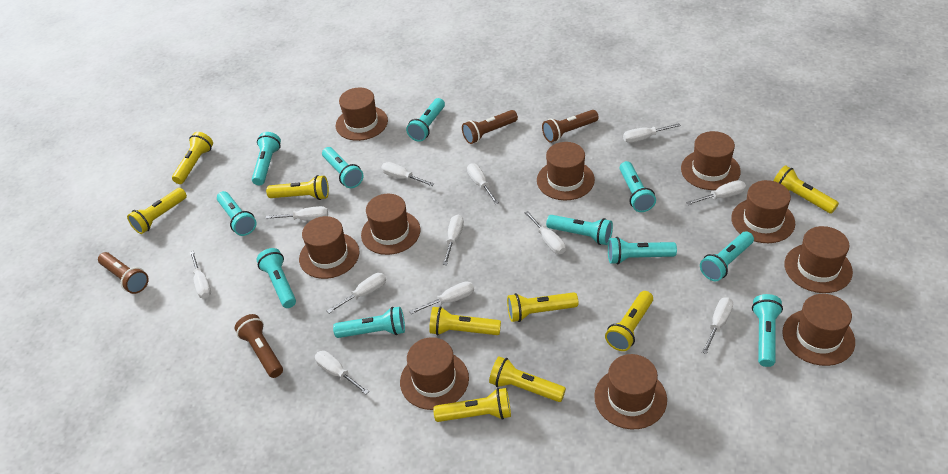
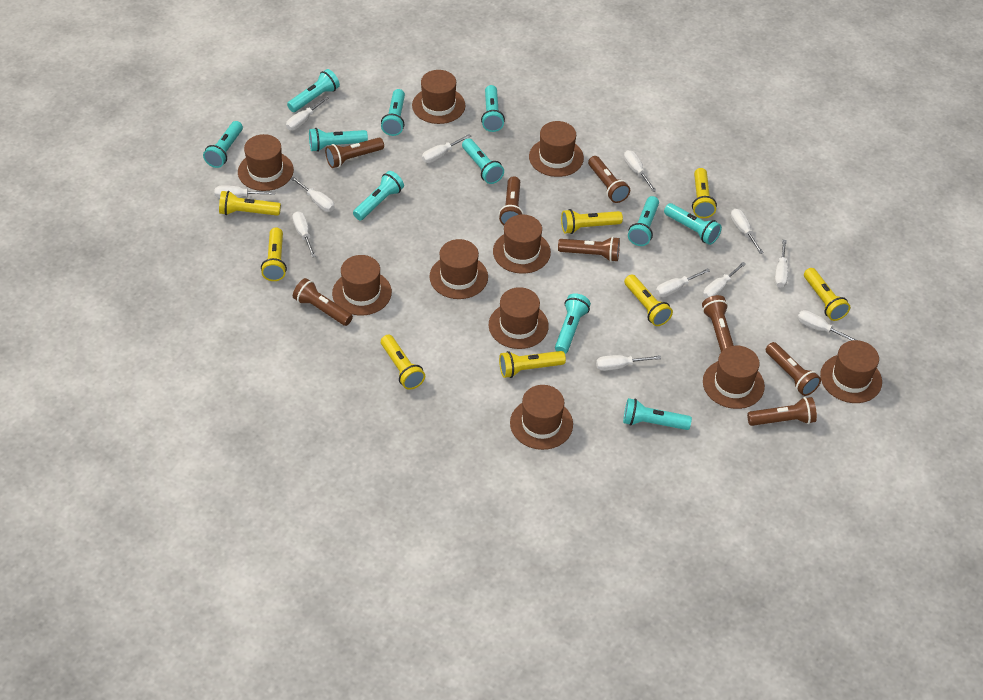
brown flashlight: 4 -> 8
yellow flashlight: 9 -> 8

